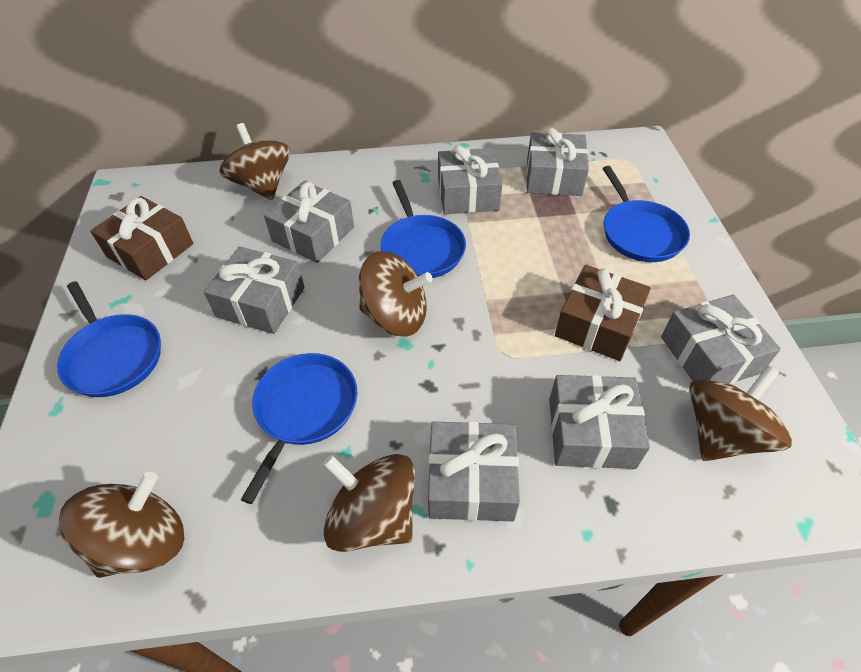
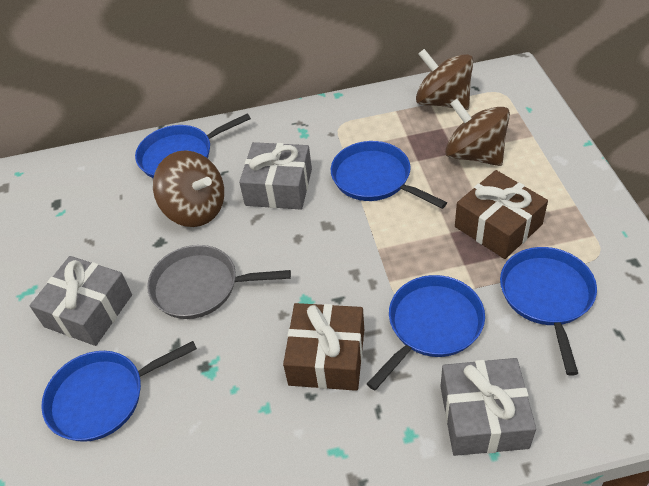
blue pan: 4 -> 5
brown spinning top: 5 -> 3
grey gift: 7 -> 3
grey pan: 0 -> 1

